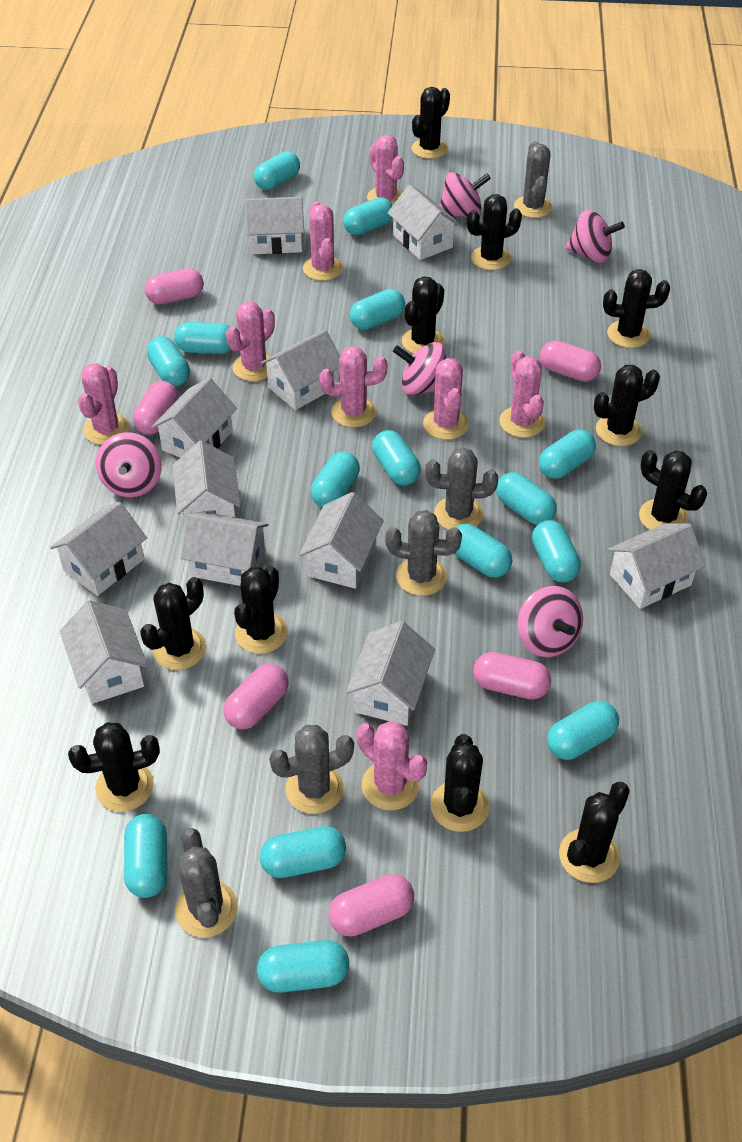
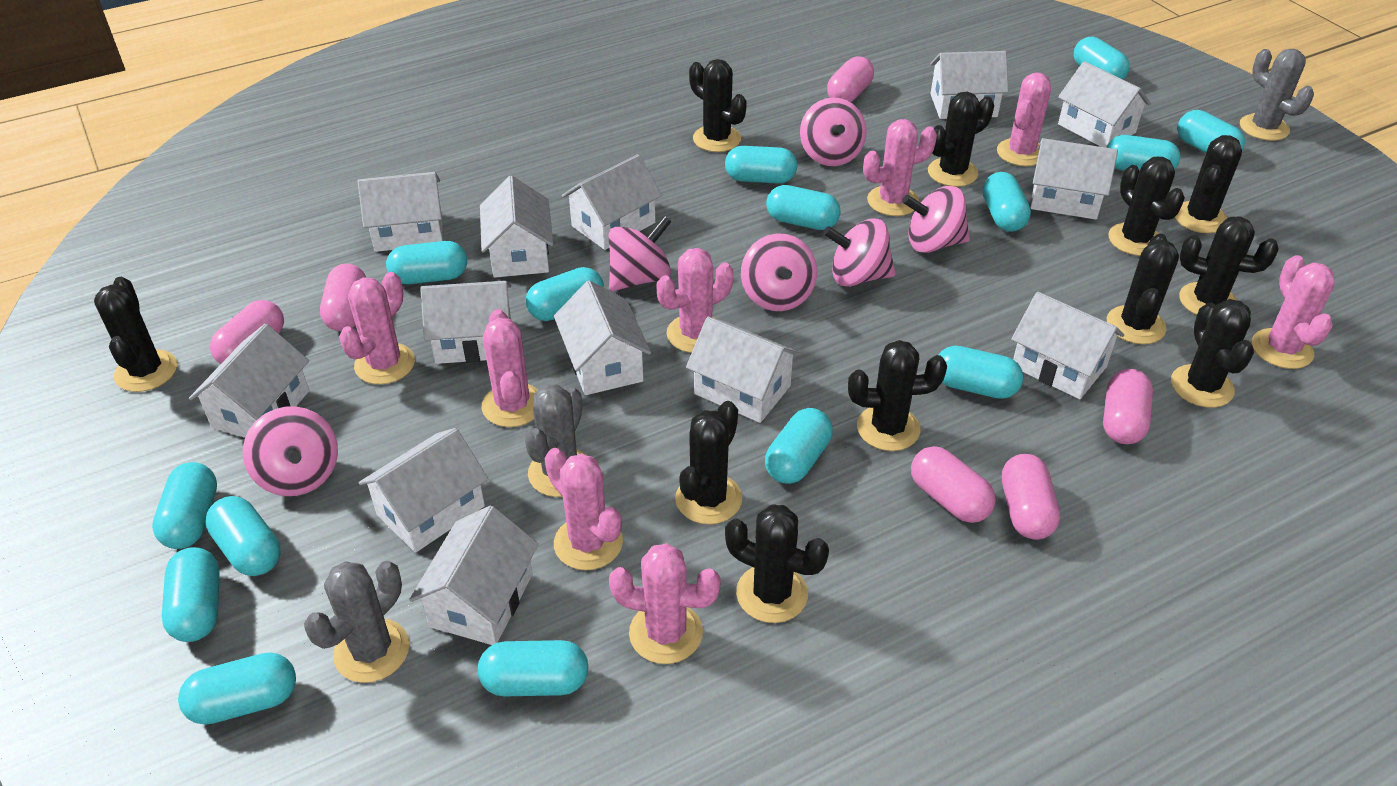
grey cactus: 5 -> 3
pink spinning top: 5 -> 6
white house: 11 -> 13

